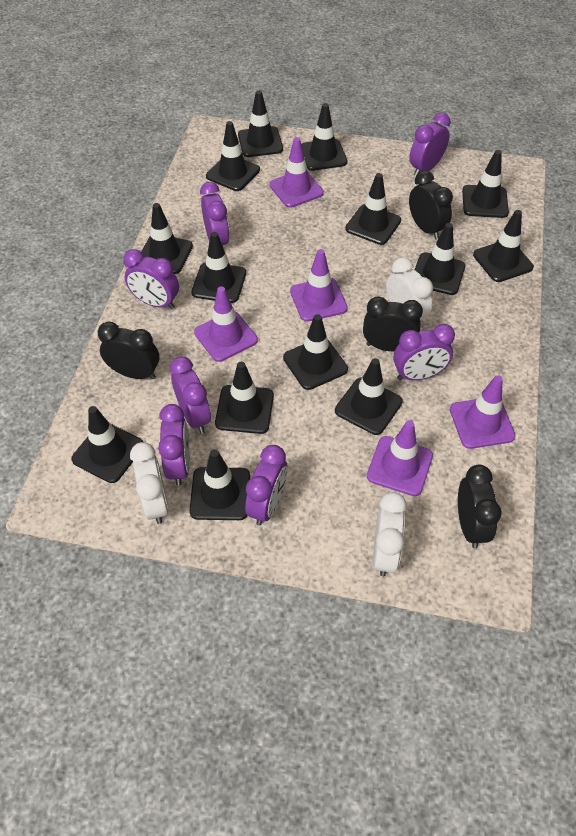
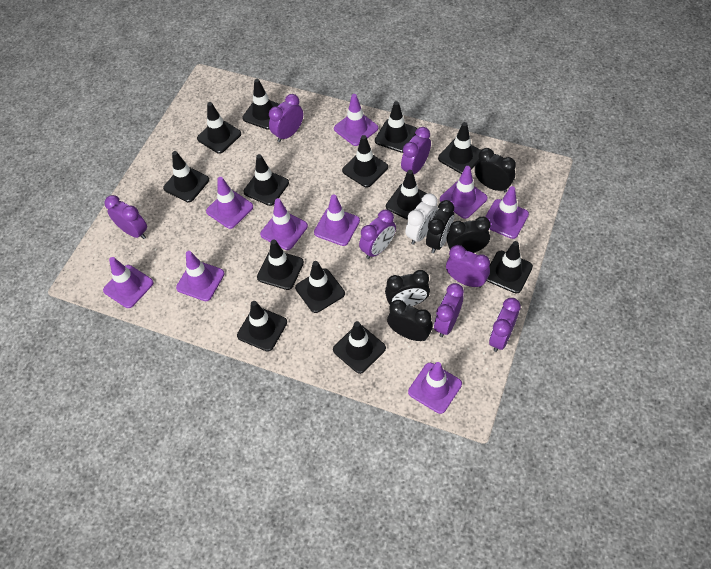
black clock: 4 -> 5
black traffic cone: 14 -> 13
purple traffic cone: 5 -> 9
white clock: 3 -> 1

